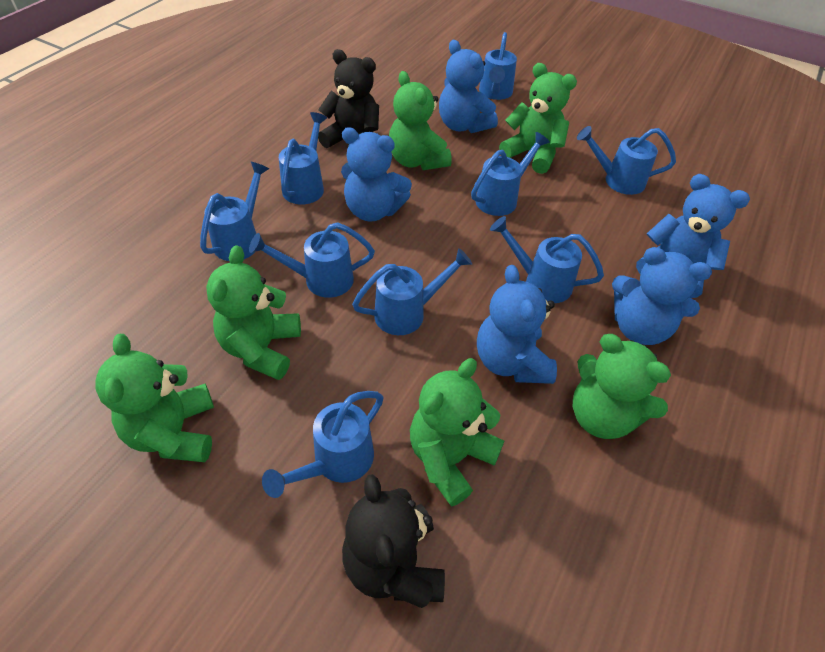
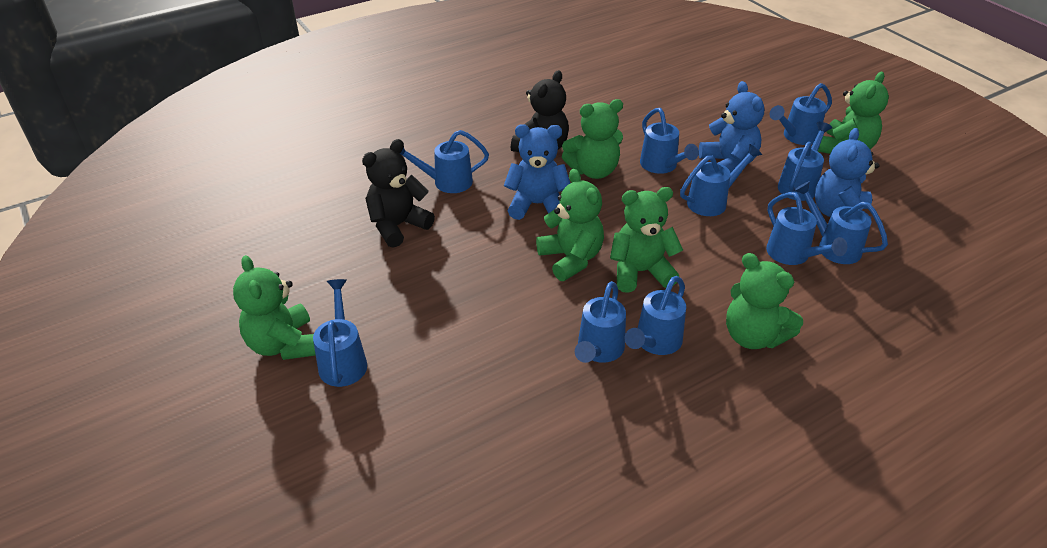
blue teddy bear: 5 -> 3
blue watering can: 9 -> 10

